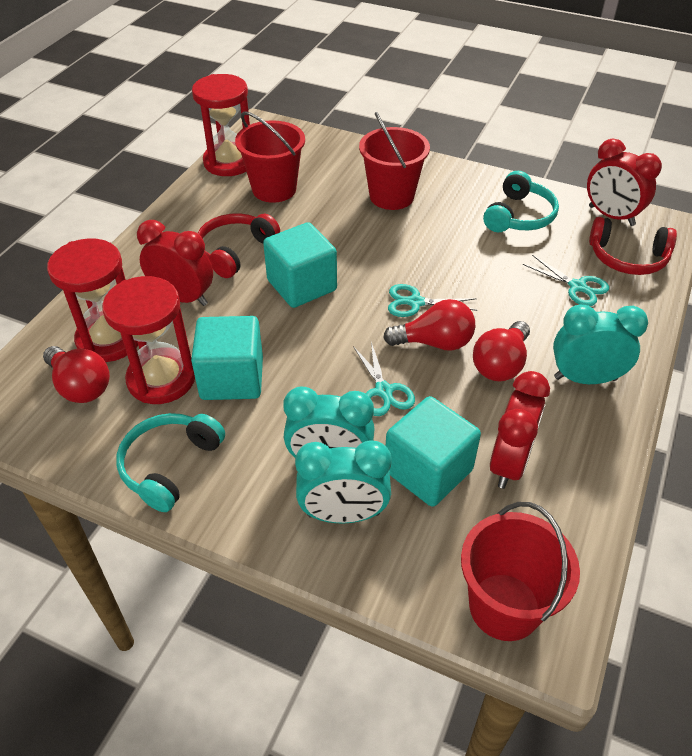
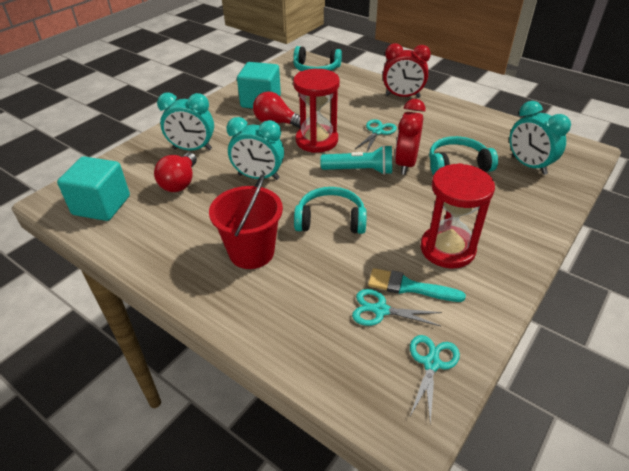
red bucket: 3 -> 1
red clock: 3 -> 2
red headphones: 2 -> 0
red hourglass: 3 -> 2
red light bulb: 3 -> 2
turquoise brush: 0 -> 1
turquoise cube: 3 -> 2
turquoise flashlight: 0 -> 1
turquoise headphones: 2 -> 3

